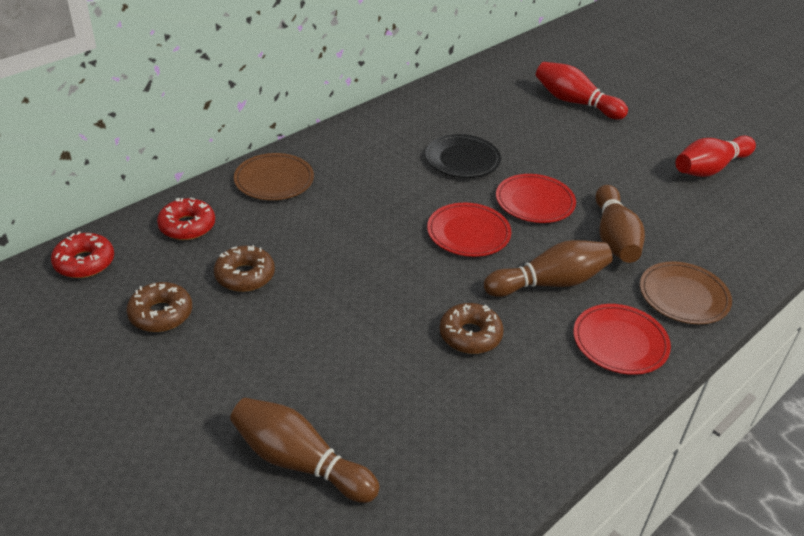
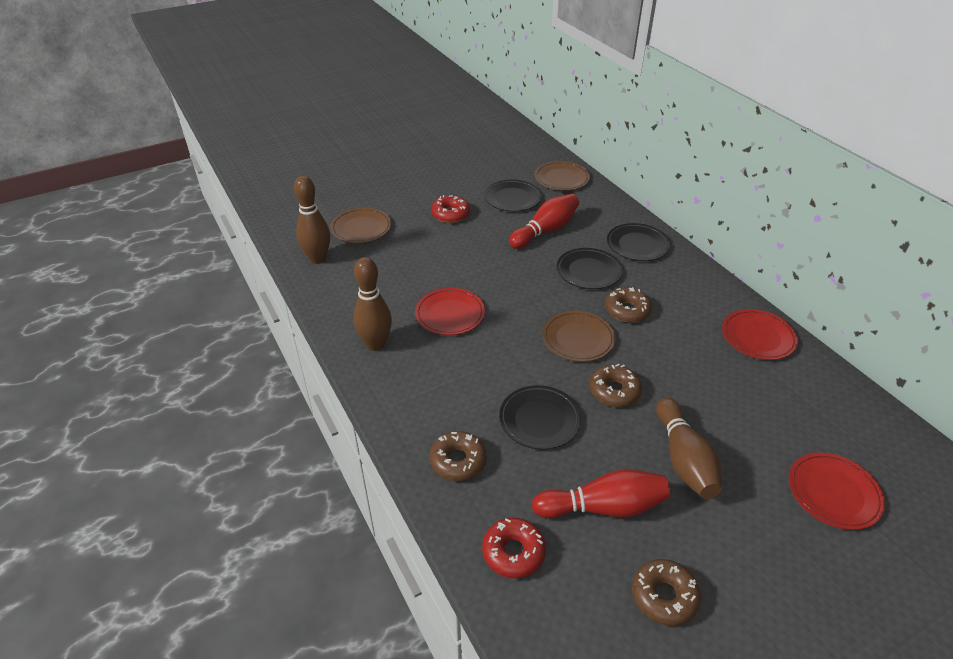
black plate: 1 -> 4
brown donut: 3 -> 4
brown plate: 2 -> 3

